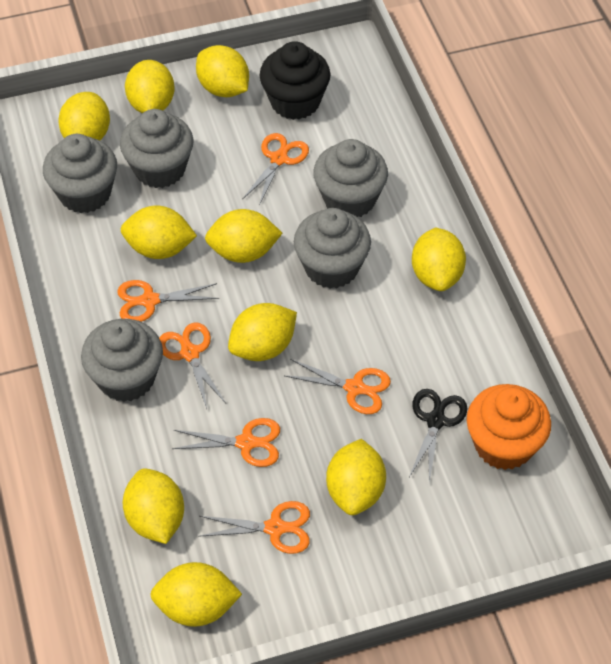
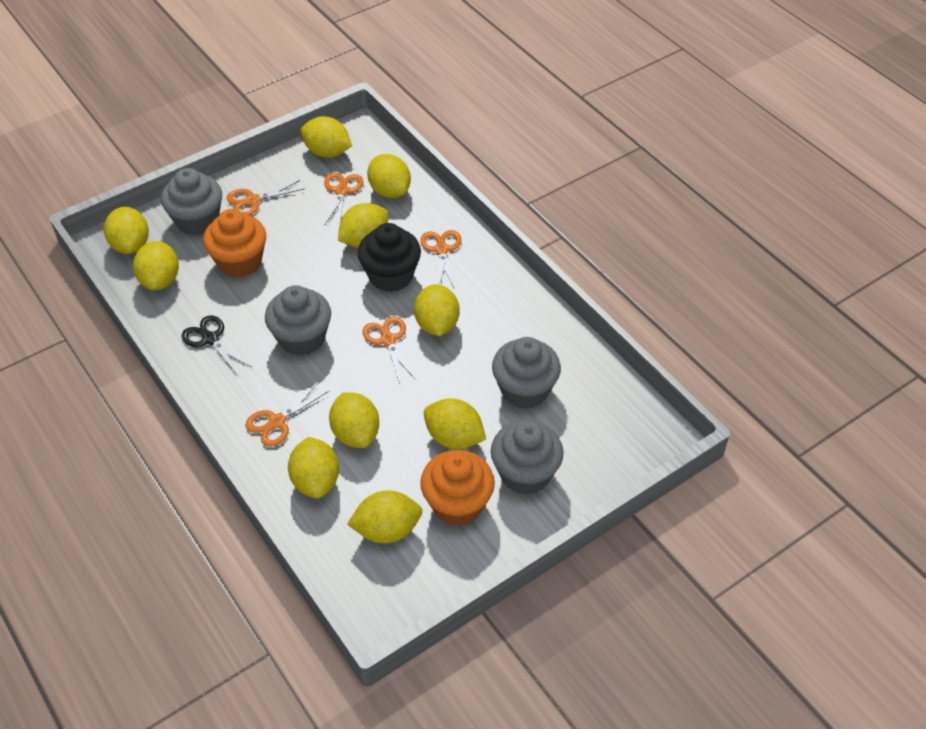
grey cupcake: 5 -> 4
orange cupcake: 1 -> 2
orange scissors: 6 -> 5

